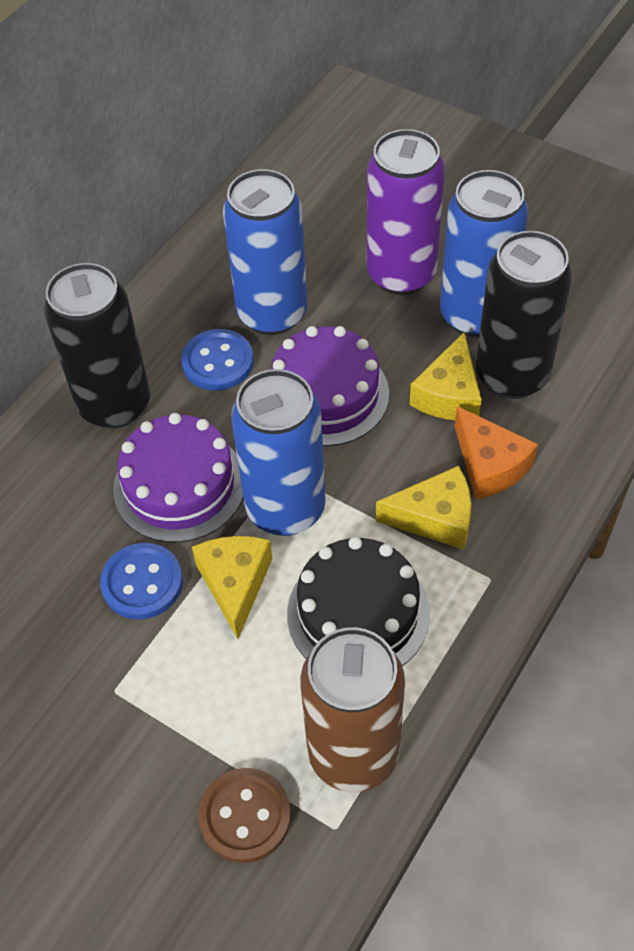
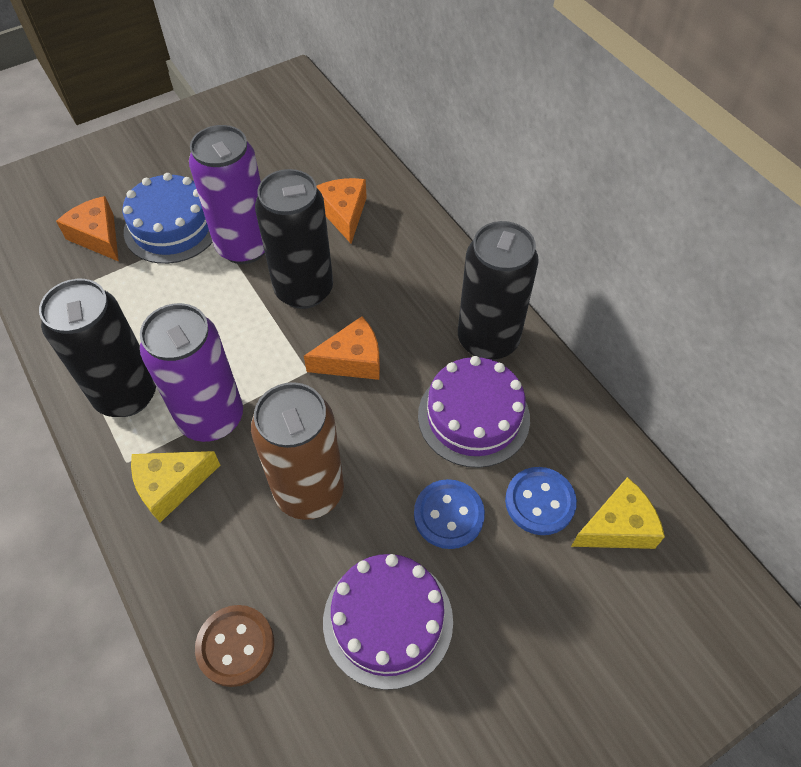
black cake: 1 -> 0
black can: 2 -> 3
blue cake: 0 -> 1
blue can: 3 -> 0
orange cheese: 1 -> 3
purple can: 1 -> 2
yellow cheese: 3 -> 2

